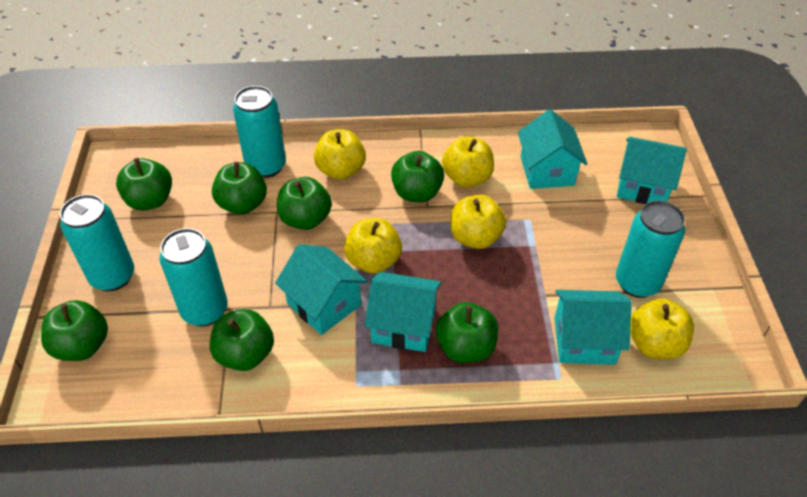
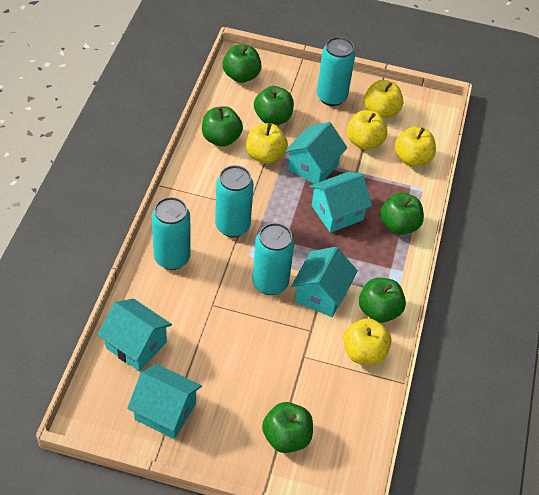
green apple: 7 -> 6

